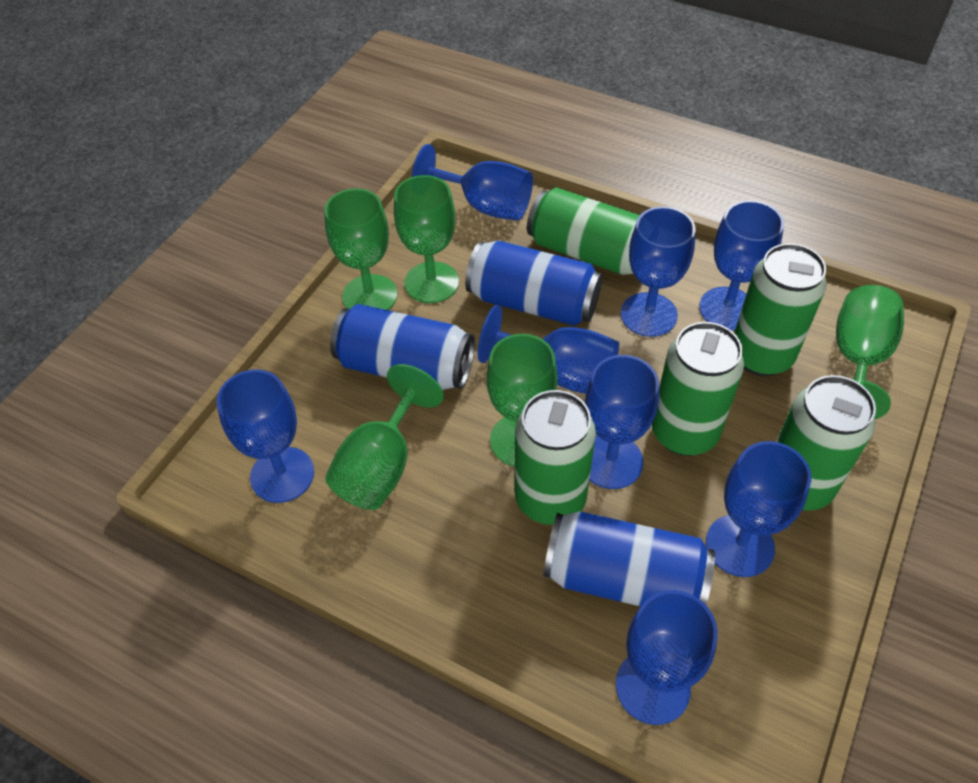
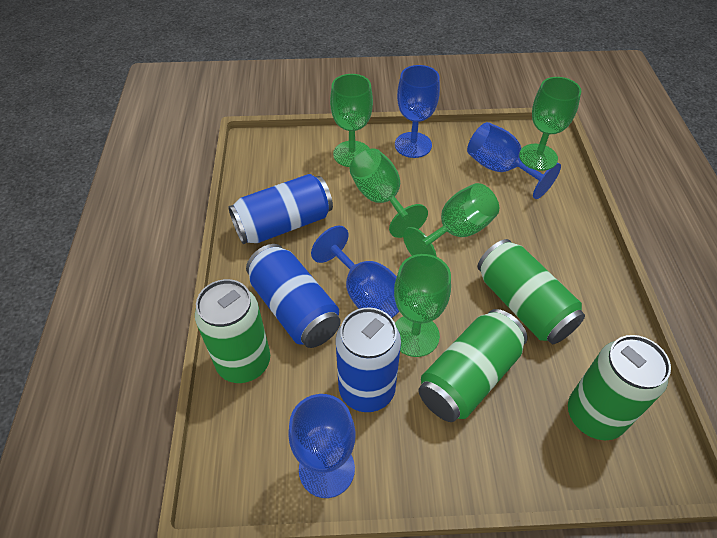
blue goblet: 8 -> 4
green can: 5 -> 4

